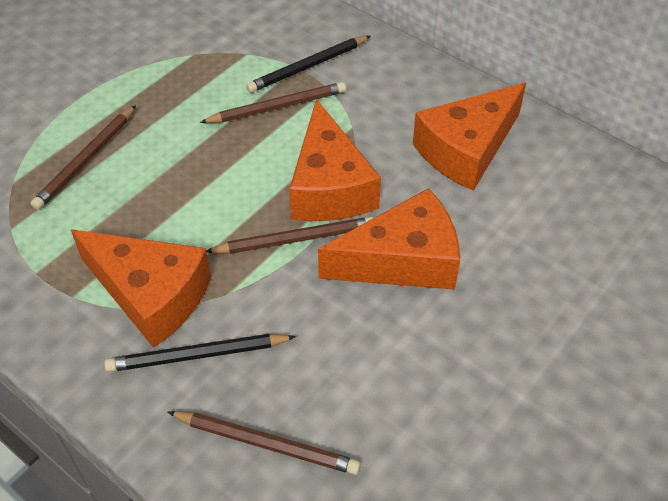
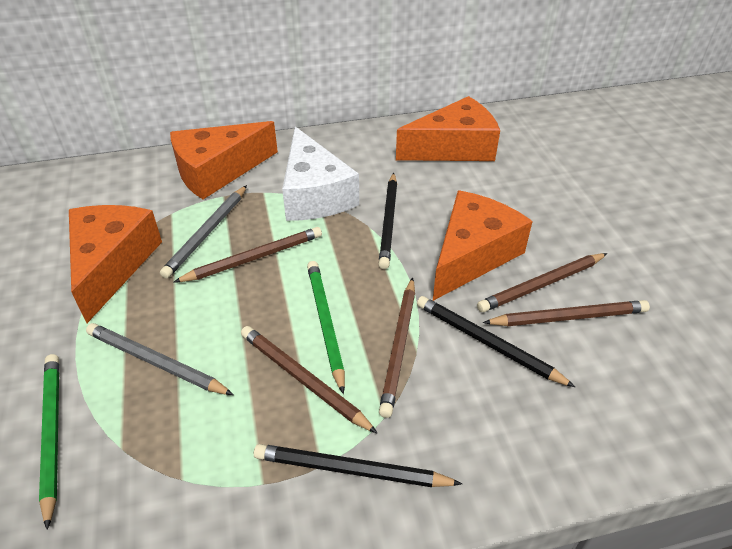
black pencil: 2 -> 3
brown pencil: 4 -> 5
green pencil: 0 -> 2
grey pencil: 0 -> 2
white cheese: 0 -> 1

